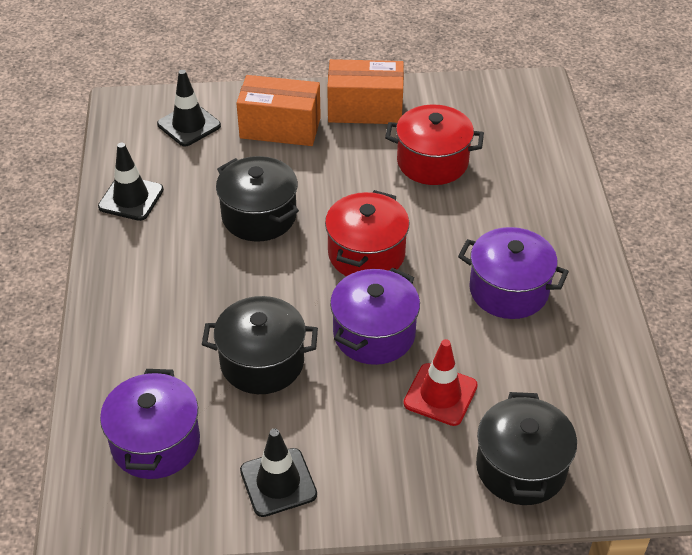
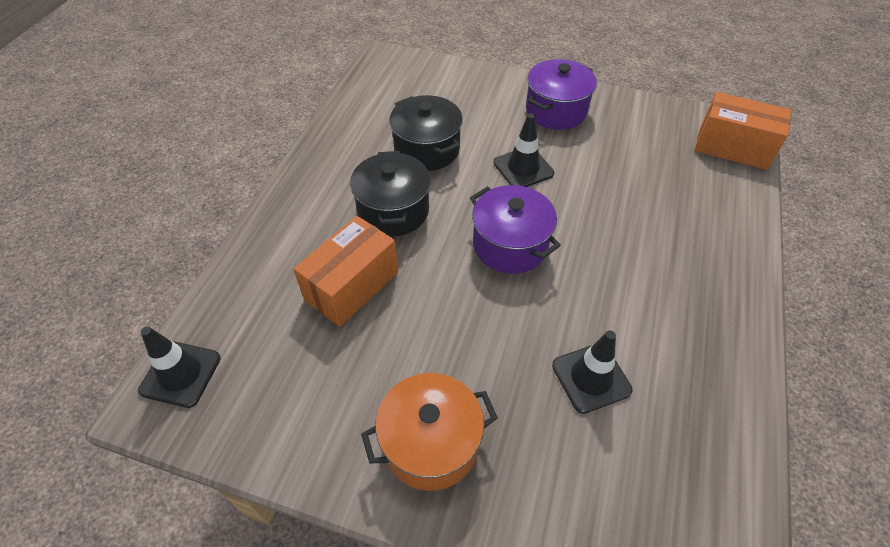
black pot: 3 -> 2
orange pot: 0 -> 1
purple pot: 3 -> 2
red pot: 2 -> 0
red traffic cone: 1 -> 0

